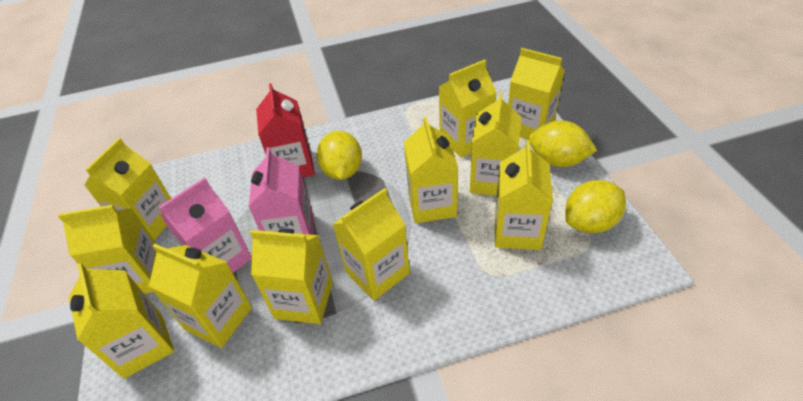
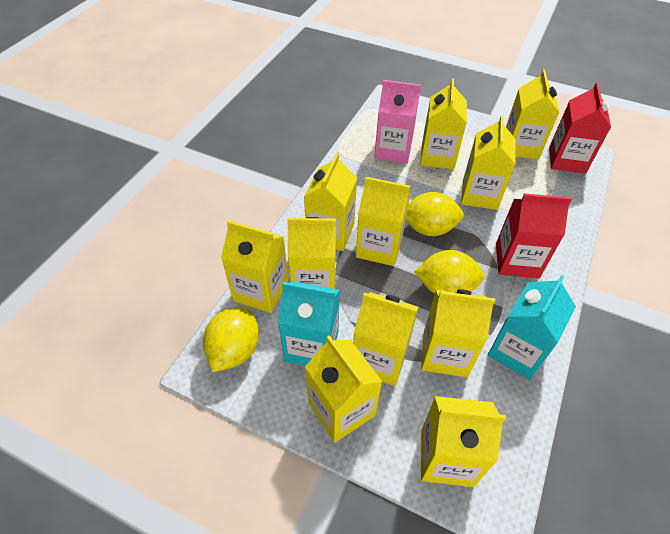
pink carton: 2 -> 1
red carton: 1 -> 2
turquoise carton: 0 -> 2

